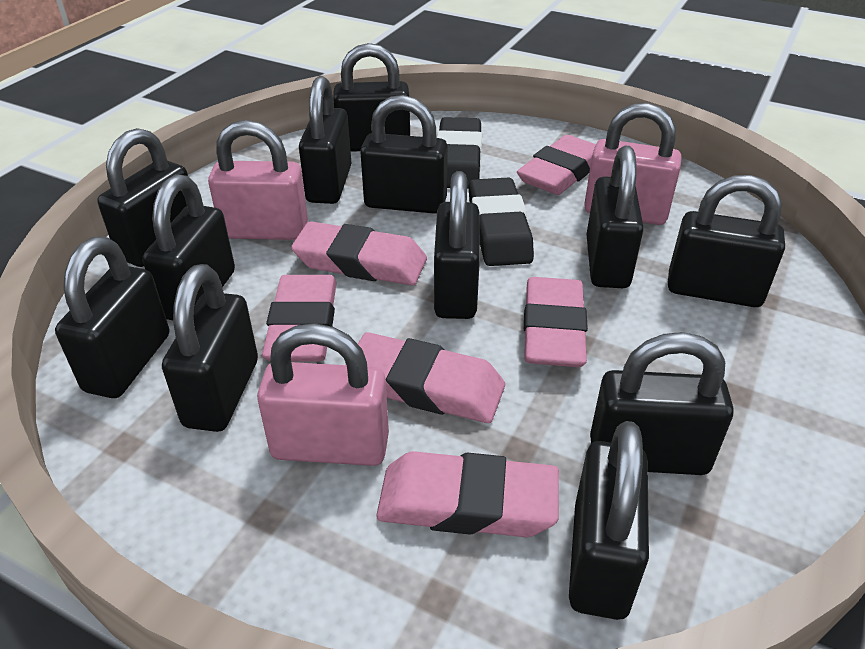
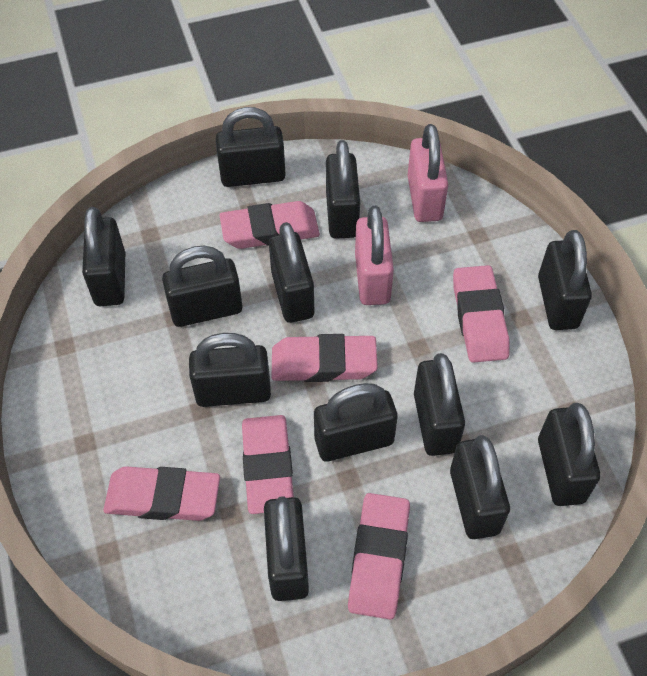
black eraser: 2 -> 0
pink padlock: 3 -> 2

